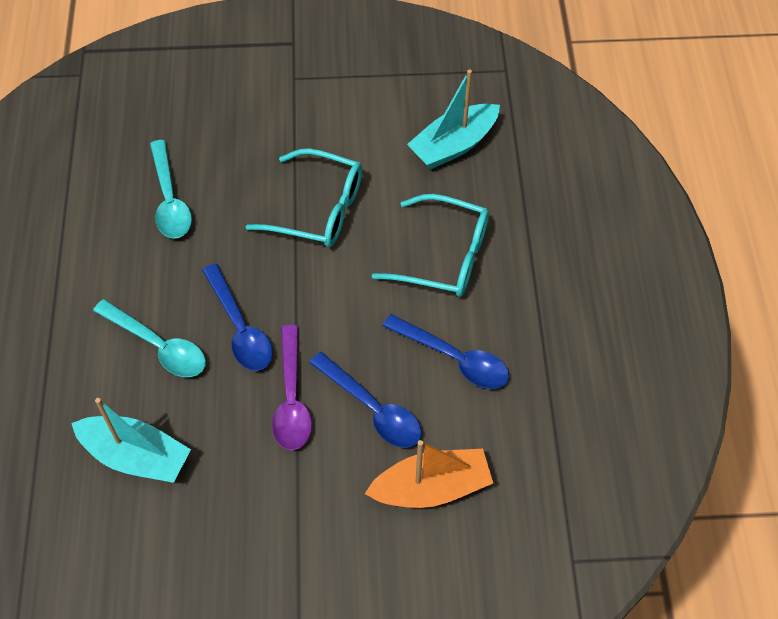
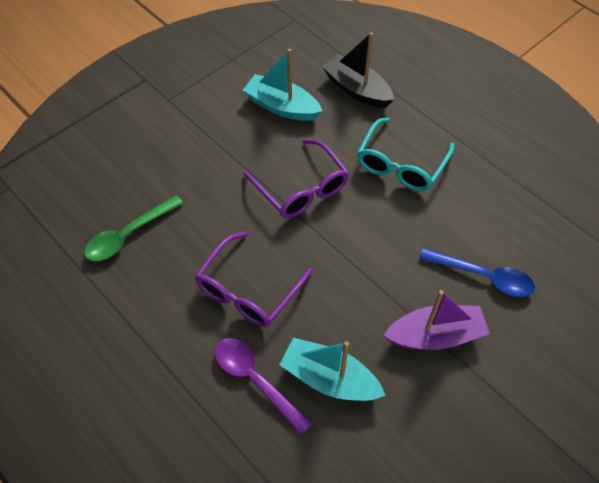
black boat: 0 -> 1
blue spoon: 3 -> 1
green spoon: 0 -> 1
orange boat: 1 -> 0
purple boat: 0 -> 1
purple glasses: 0 -> 2
turquoise glasses: 2 -> 1
turquoise spoon: 2 -> 0

